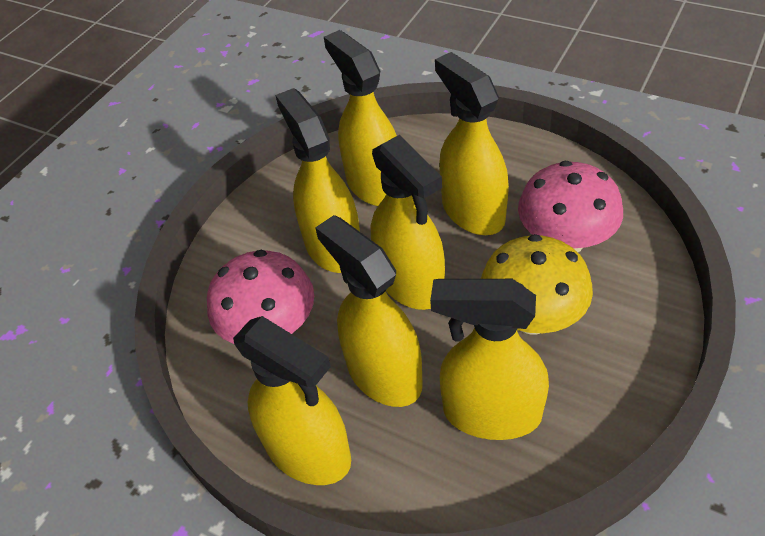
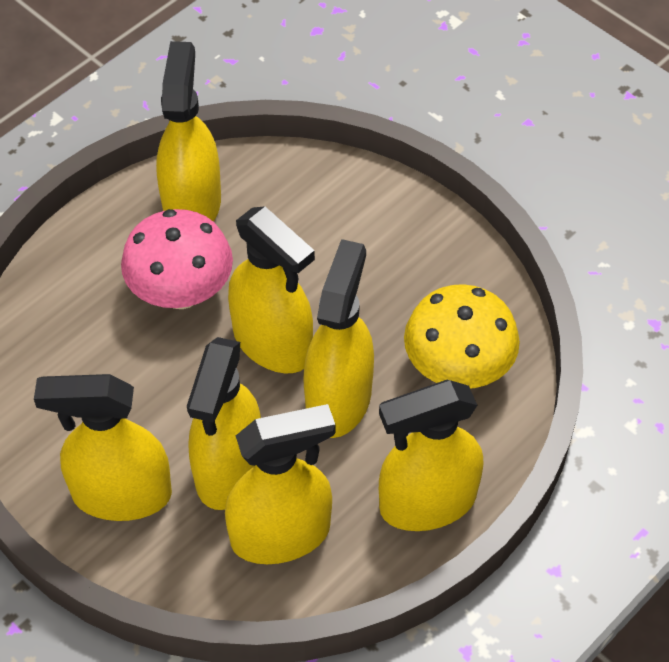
pink mushroom: 2 -> 1

